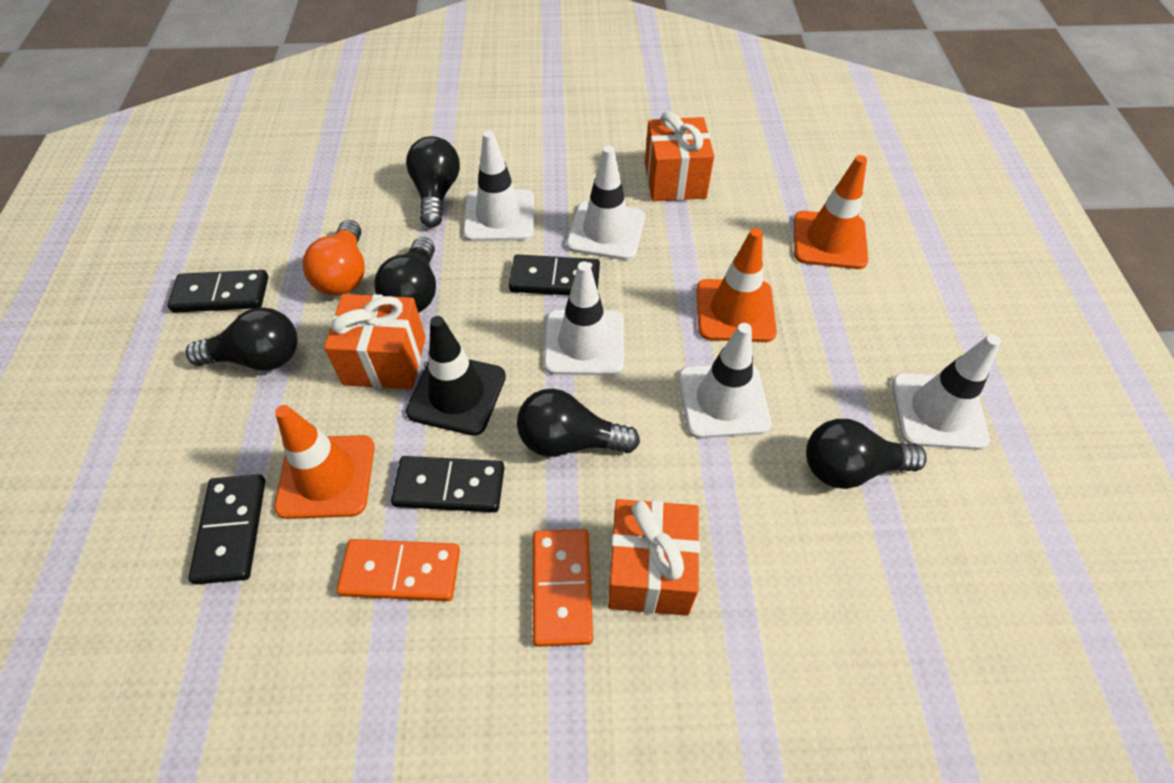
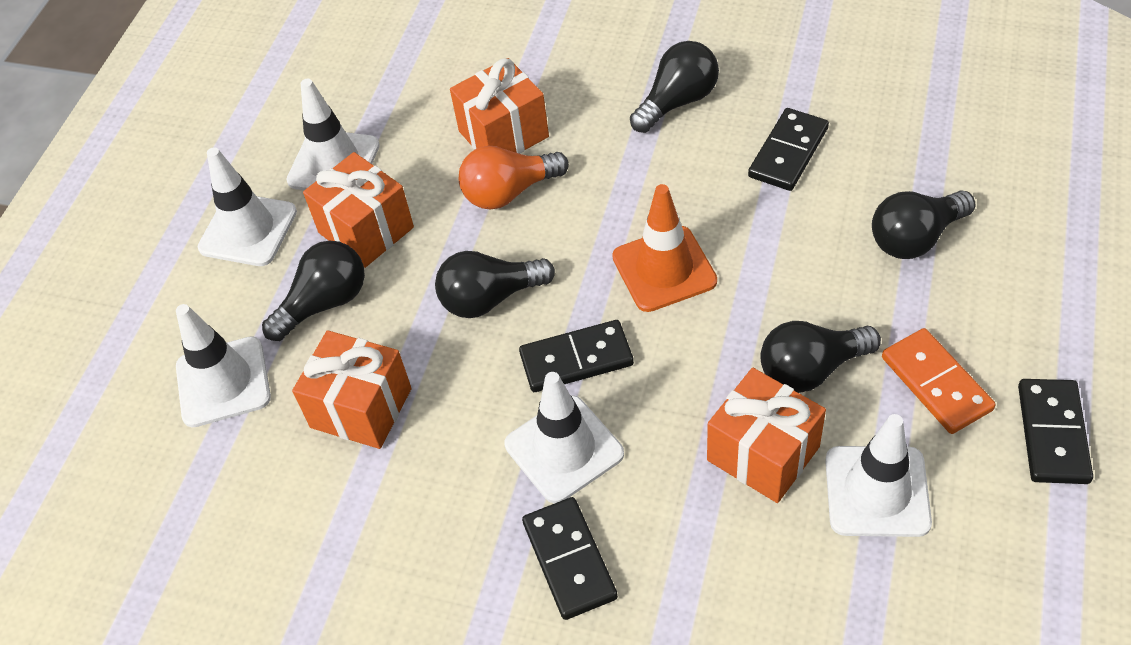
black traffic cone: 1 -> 0
orange domino: 2 -> 1
orange gift: 3 -> 4
orange traffic cone: 3 -> 1

